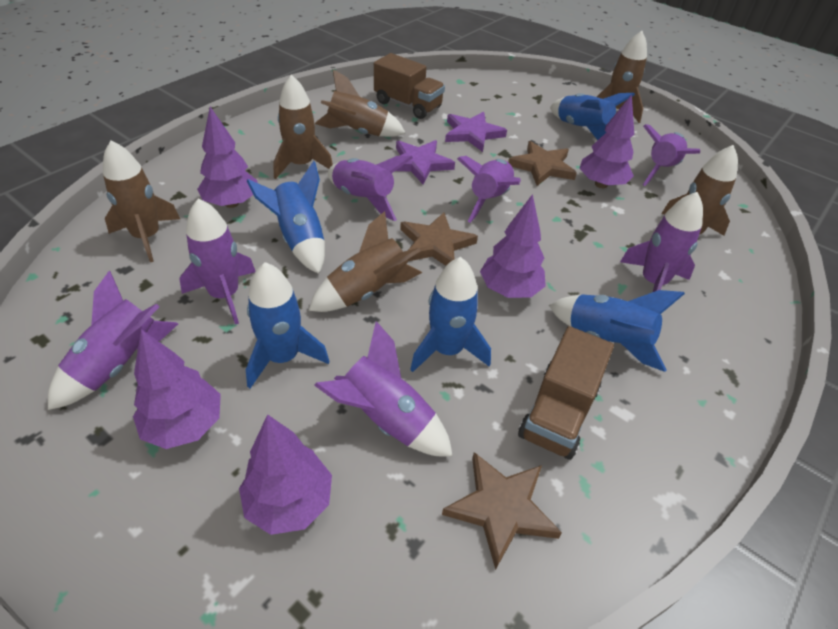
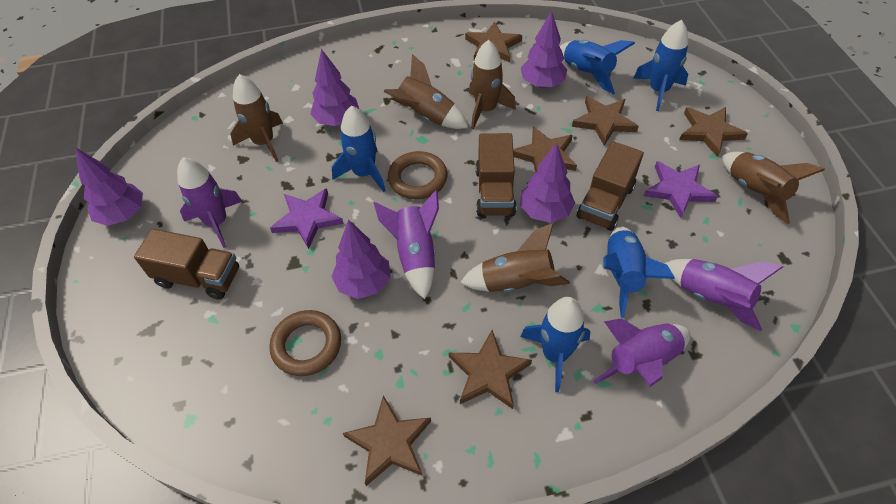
brown ring: 0 -> 2
brown rocket: 6 -> 5
brown star: 3 -> 6
brown truck: 2 -> 3
purple rocket: 7 -> 4

